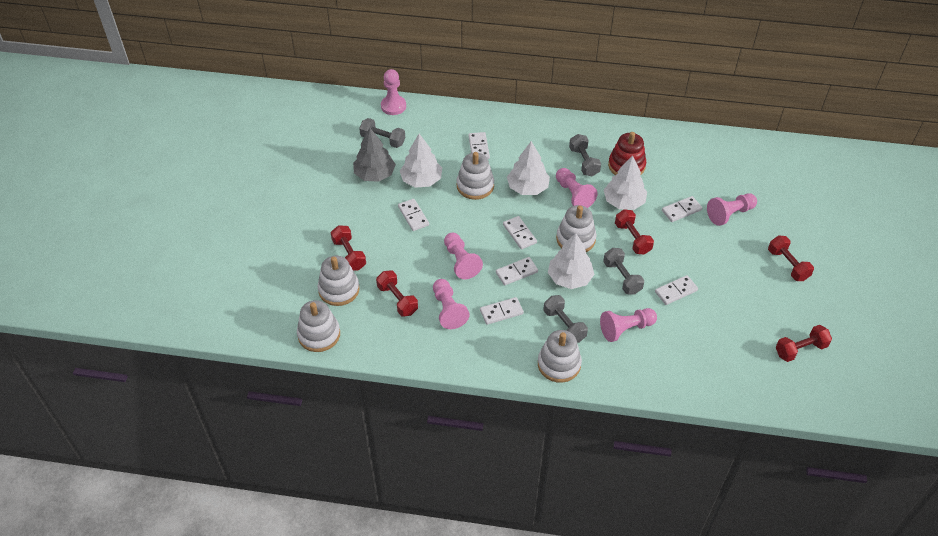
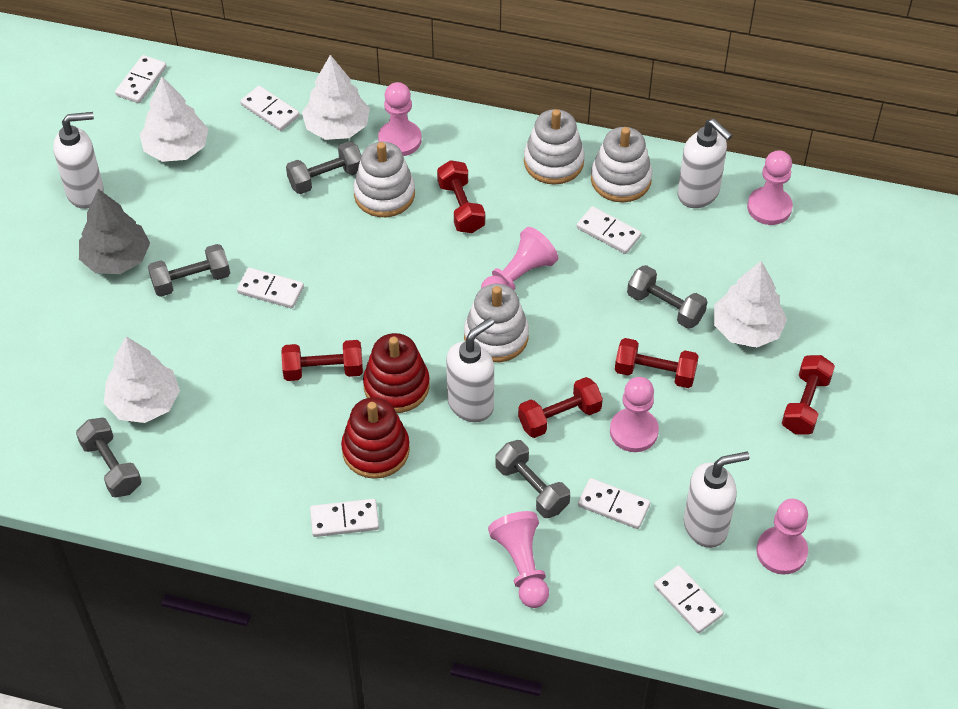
grey dumbbell: 4 -> 5
red stacking toy: 1 -> 2
white soap dispenser: 0 -> 4
white stacking toy: 5 -> 4

